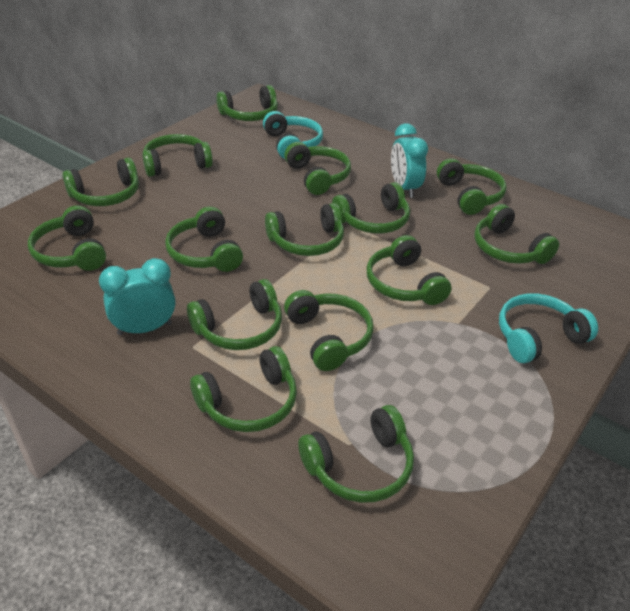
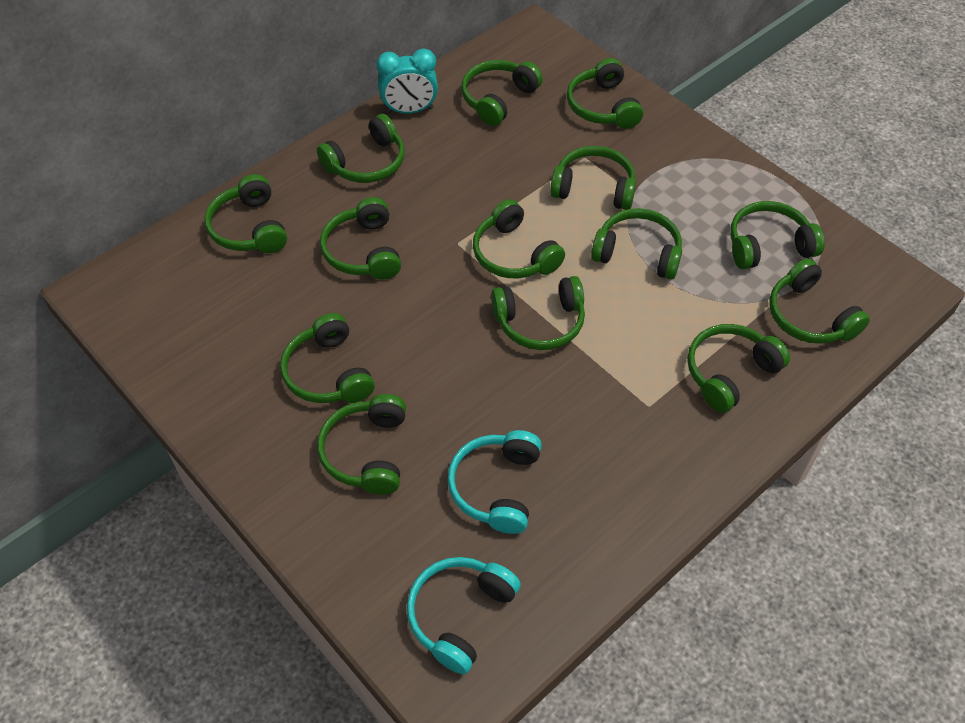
green headphones: 15 -> 14
turquoise clock: 2 -> 1

